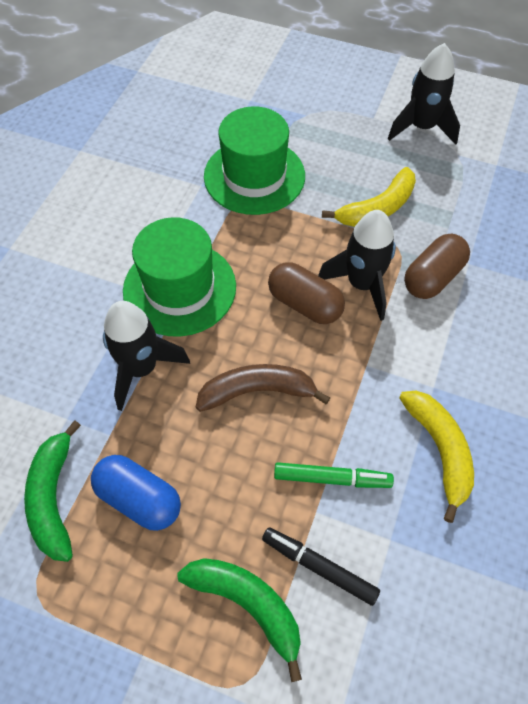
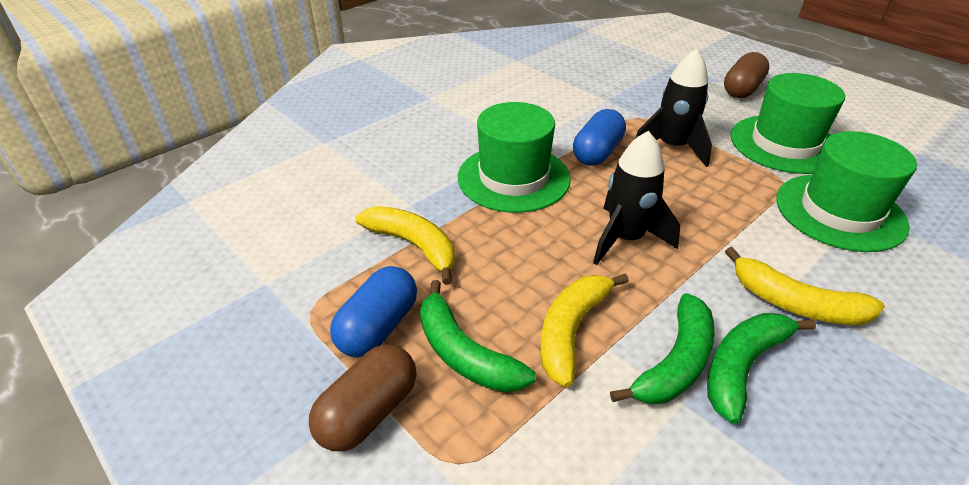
black marker: 1 -> 0
black rocket: 3 -> 2
blue capsule: 1 -> 2
brown banana: 1 -> 0
green banana: 2 -> 3
green hat: 2 -> 3
green marker: 1 -> 0
yellow banana: 2 -> 3

